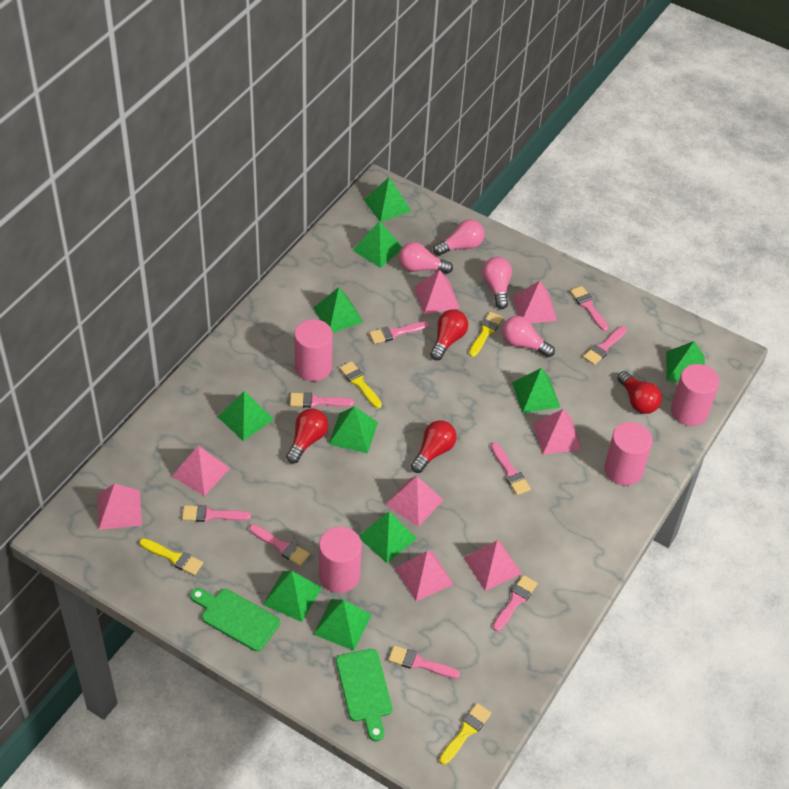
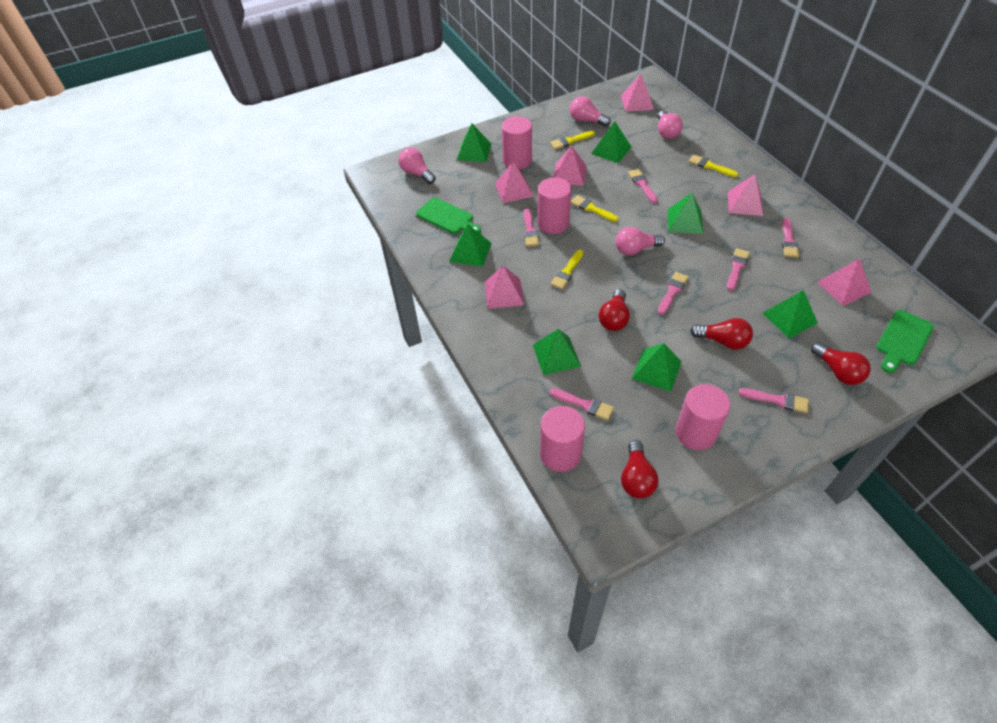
green pyramid: 10 -> 7
pink brush: 9 -> 7
pink pyramid: 8 -> 6

